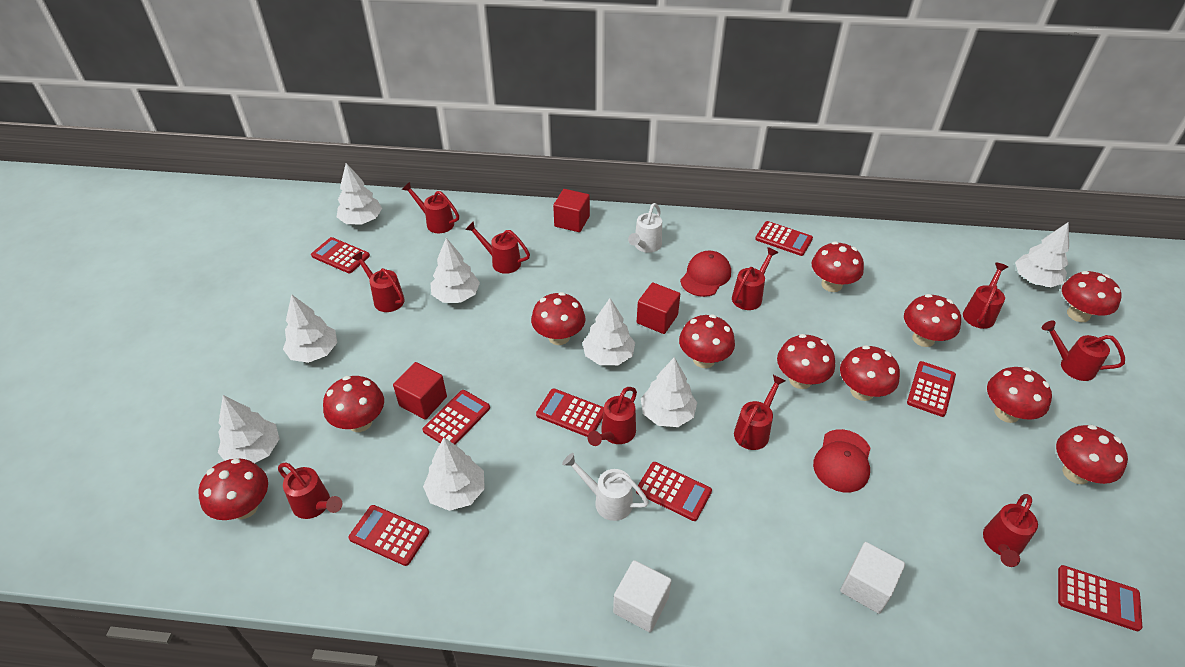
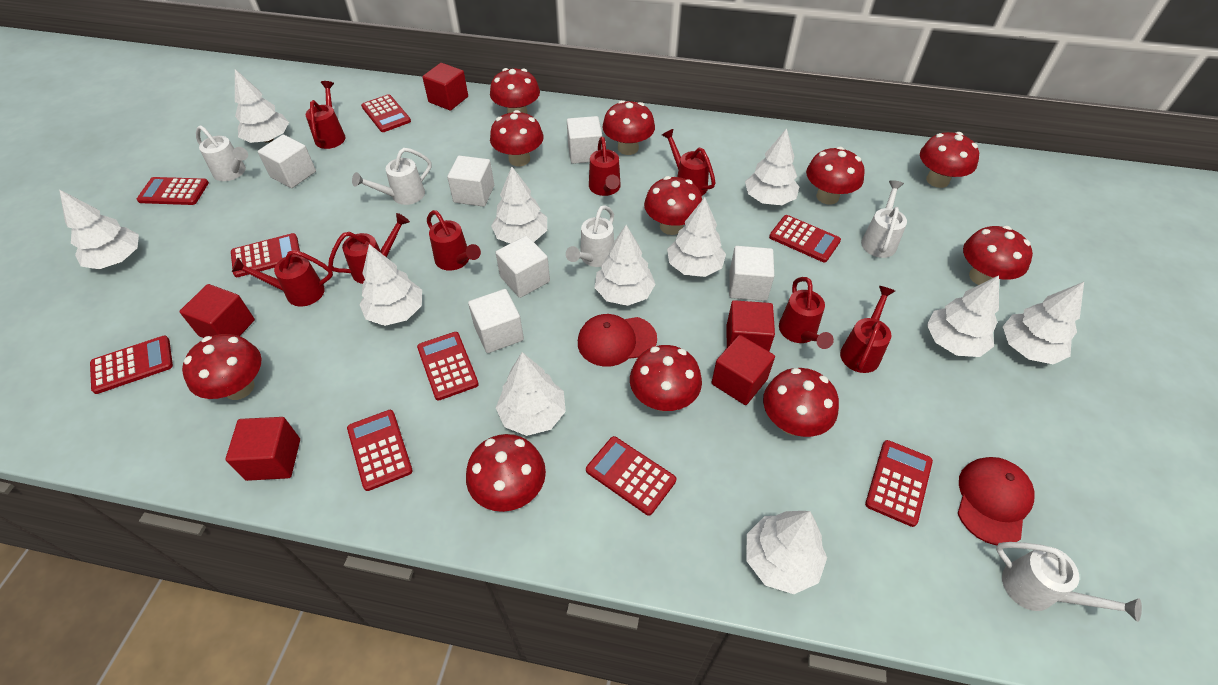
red calculator: 8 -> 9
red cube: 3 -> 5
red watering can: 10 -> 8
white cube: 2 -> 6
white tree: 8 -> 11
white watering can: 2 -> 5

